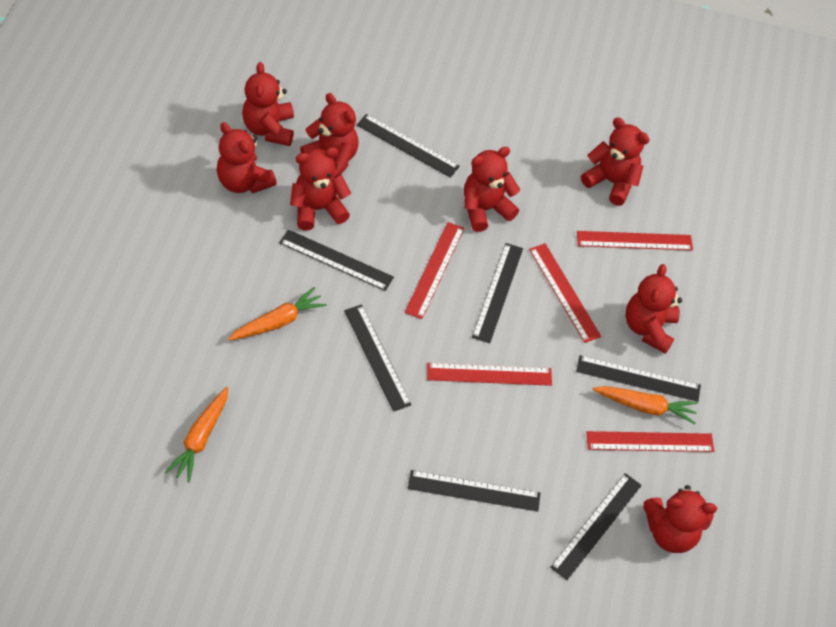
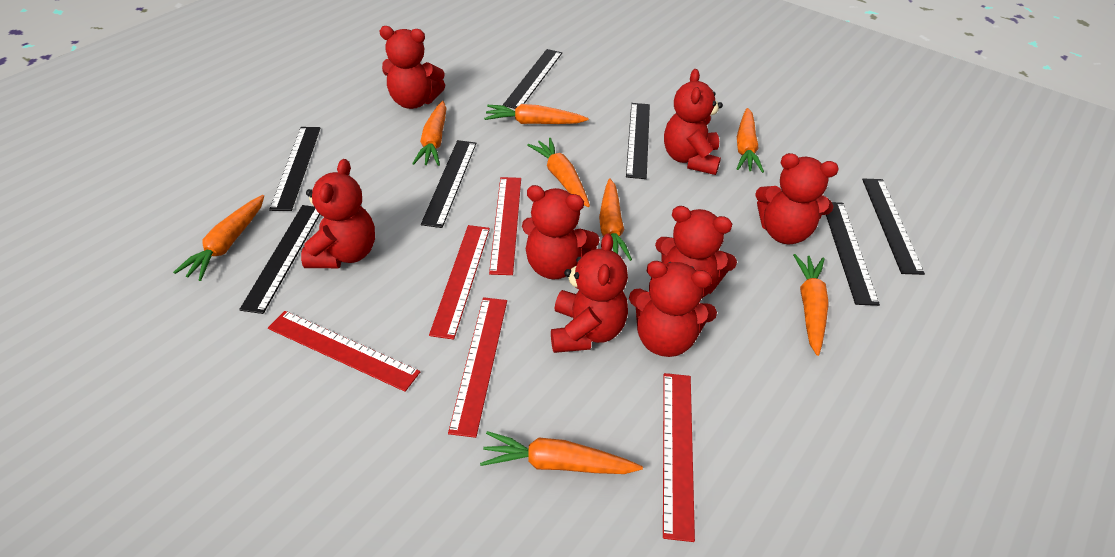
orange carrot: 3 -> 8

